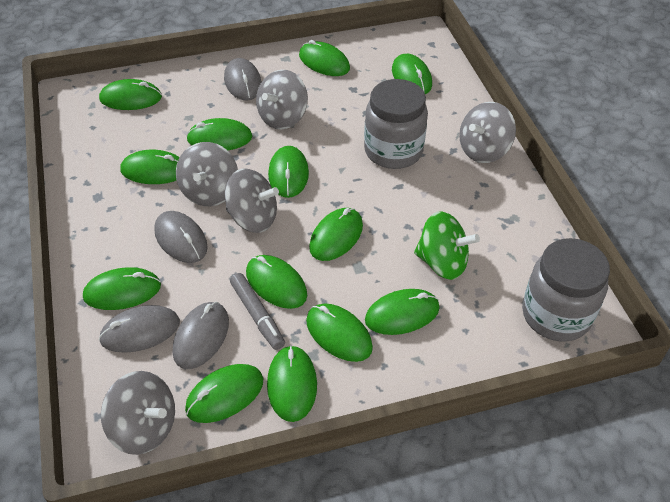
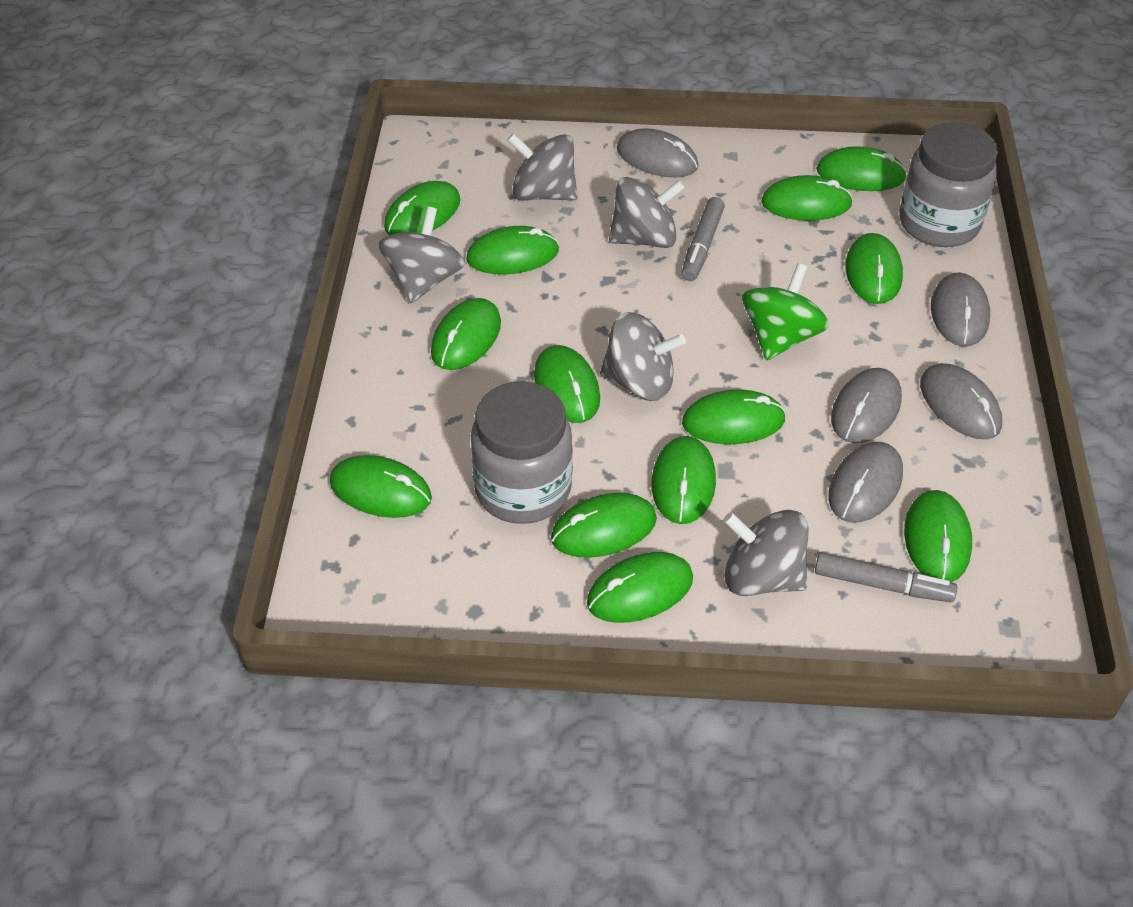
grey marker: 1 -> 2
grey mouse: 4 -> 5

